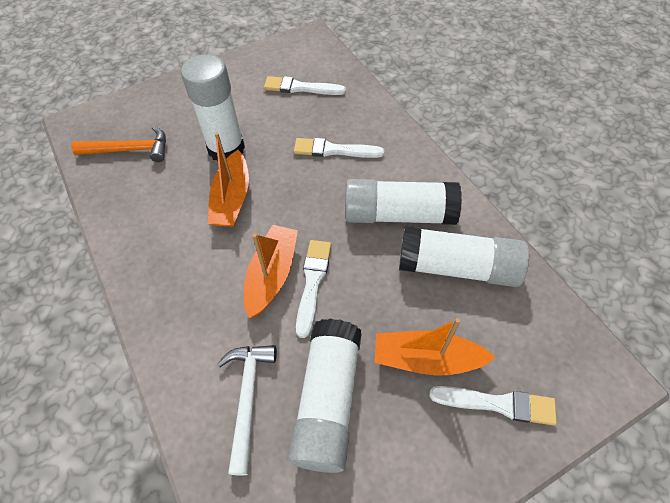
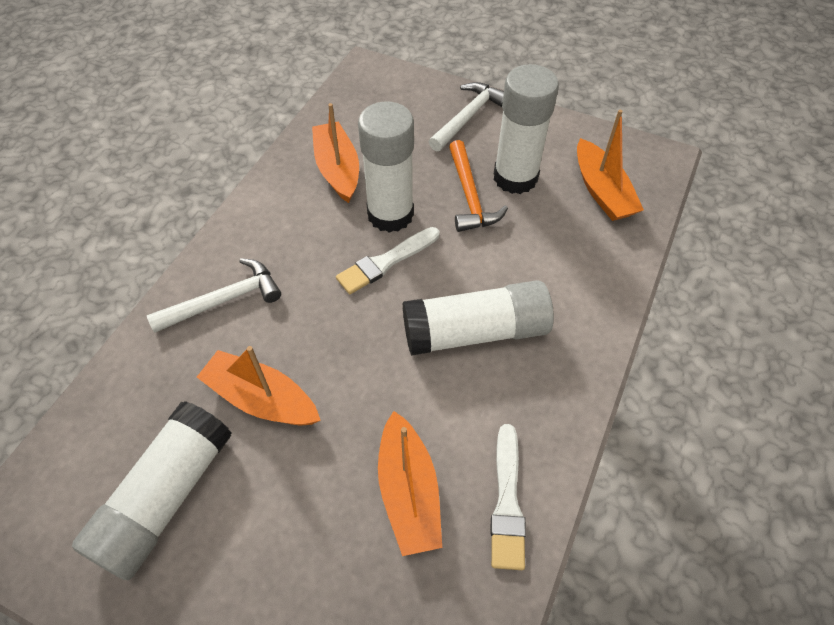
orange boat: 3 -> 4
white brush: 4 -> 2
white hammer: 1 -> 2

